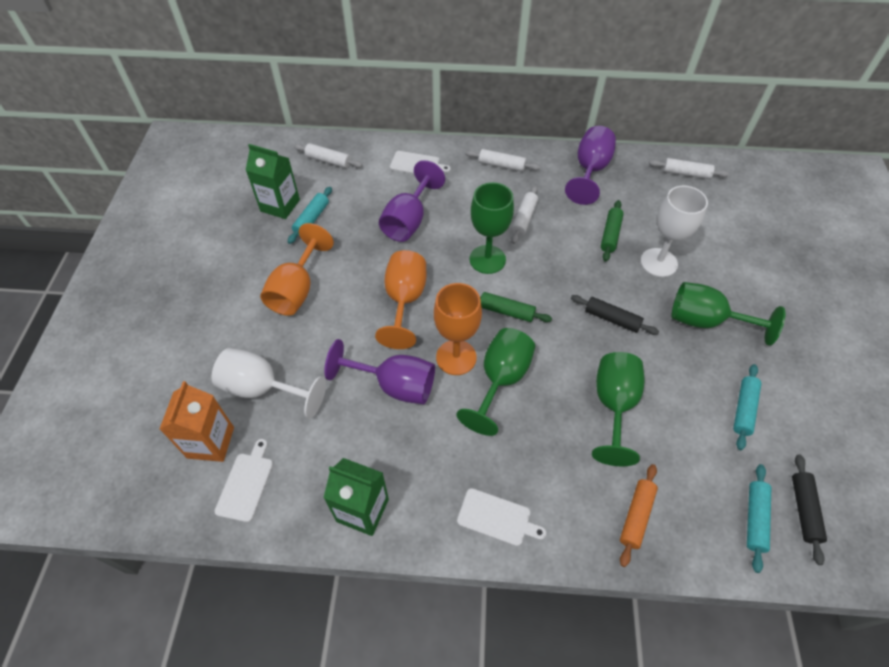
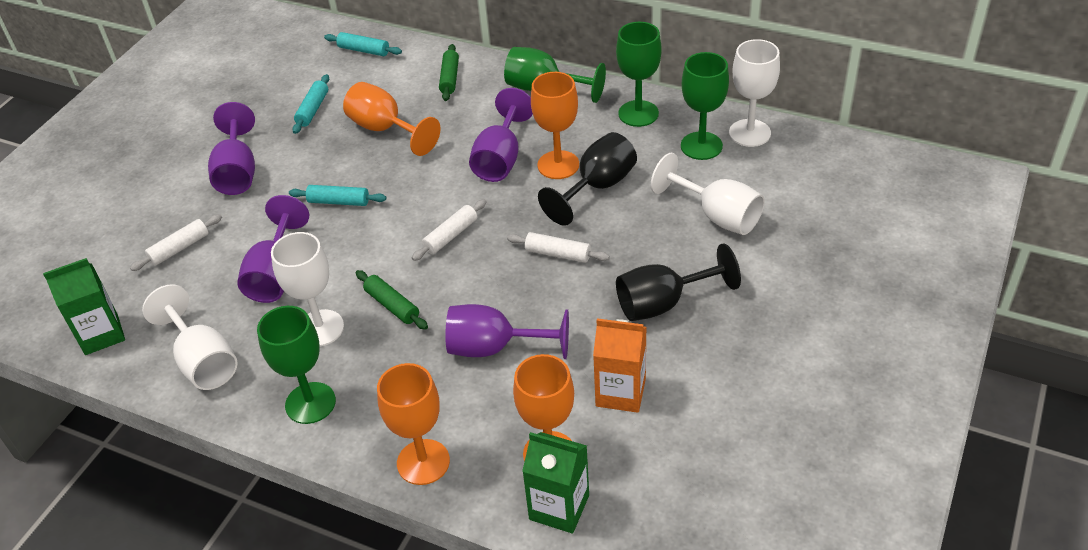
black goblet: 0 -> 2
black rolling pin: 2 -> 0
orange goblet: 3 -> 4
orange rolling pin: 1 -> 0
purple goblet: 3 -> 4
white cutting board: 3 -> 0
white goblet: 2 -> 4
white rolling pin: 4 -> 3

